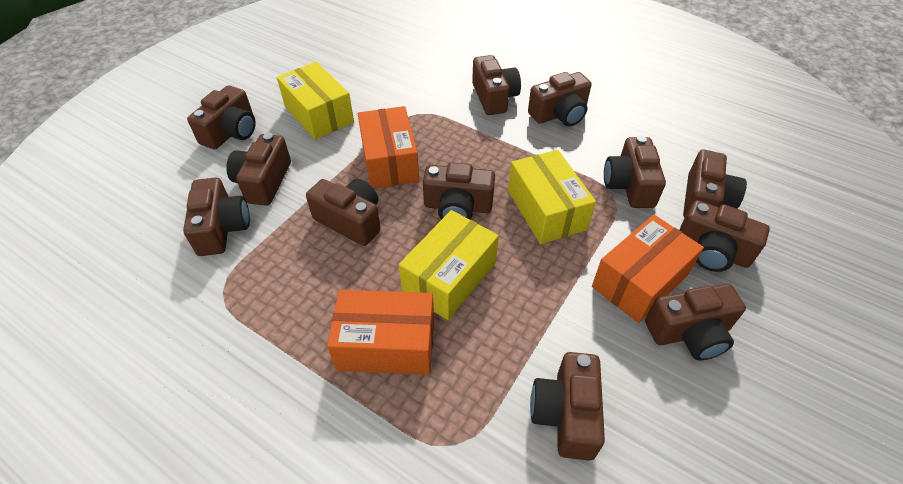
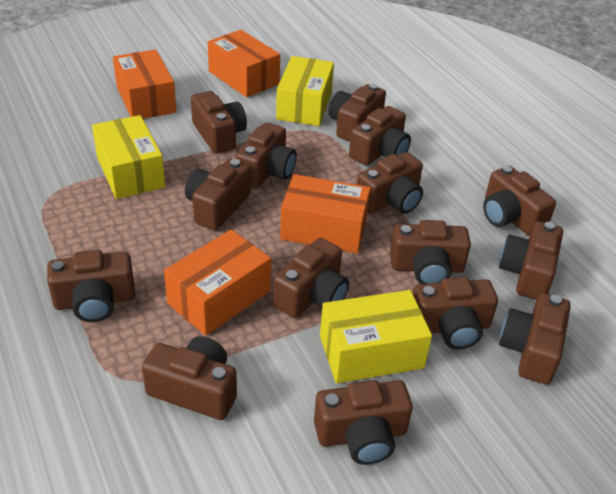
brown camera: 12 -> 15
orange box: 3 -> 4

